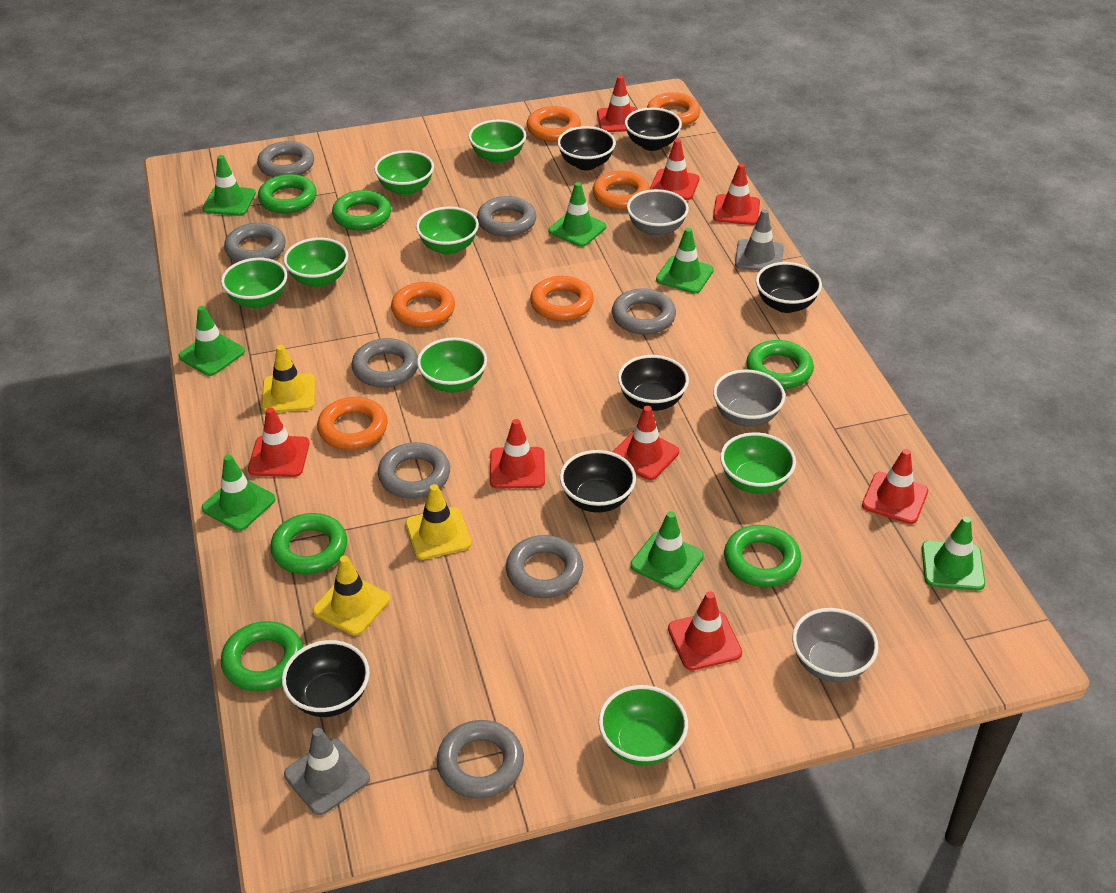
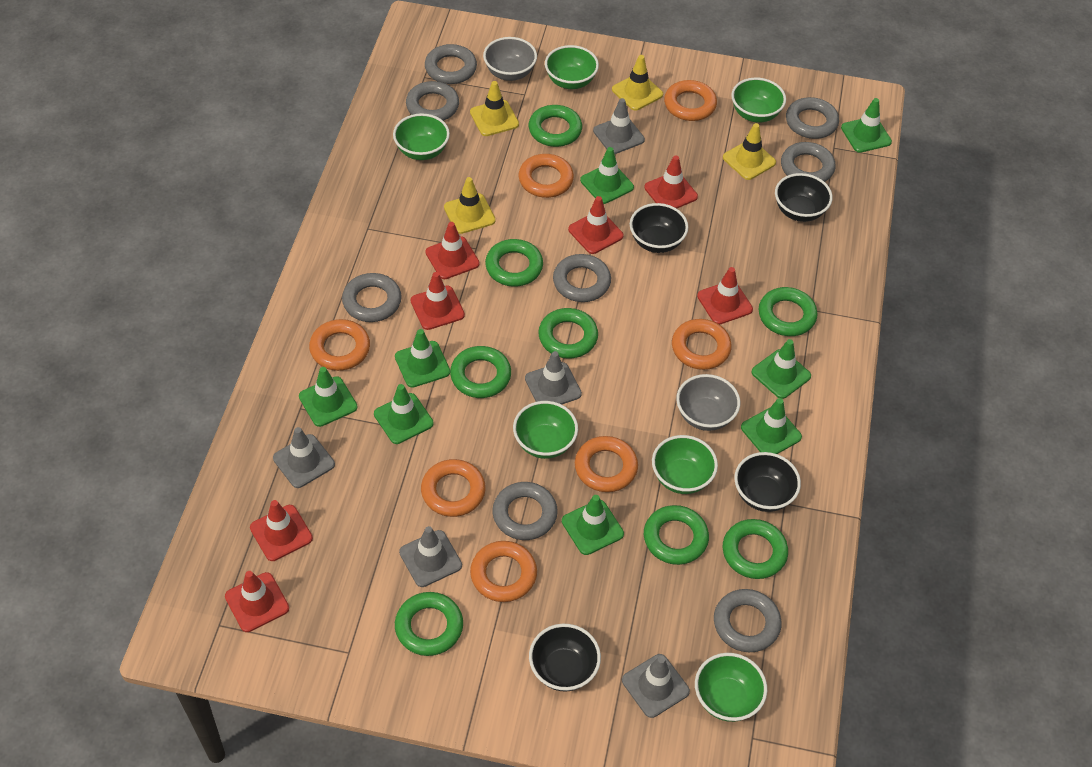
black bowl: 6 -> 4
green bowl: 8 -> 6
green ring: 6 -> 8
green traffic cone: 7 -> 8
grey bowl: 3 -> 2
grey traffic cone: 2 -> 5
orange ring: 6 -> 7
red traffic cone: 8 -> 7
yellow traffic cone: 3 -> 4

